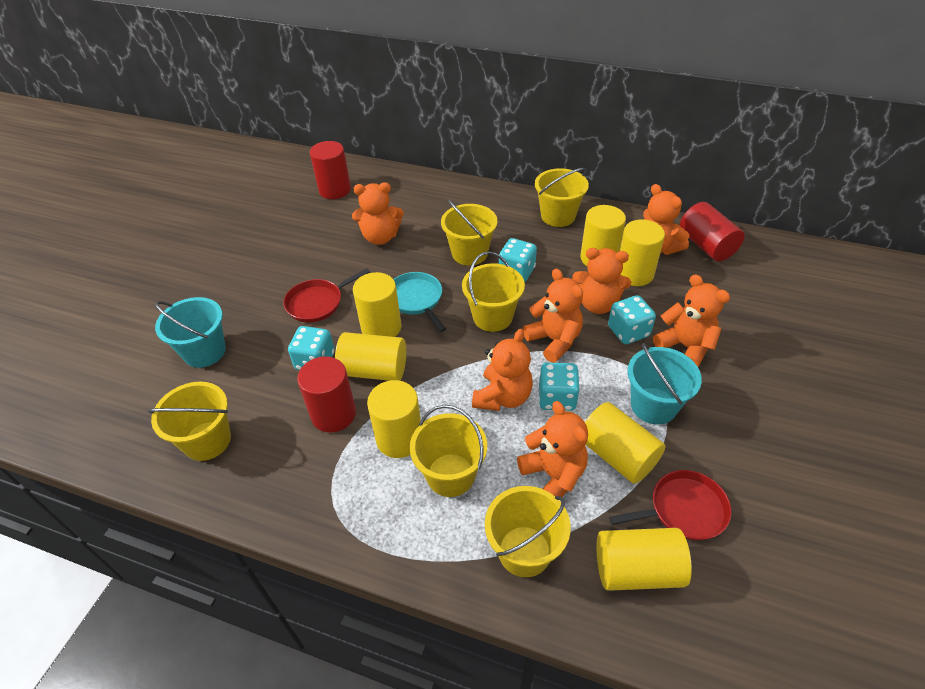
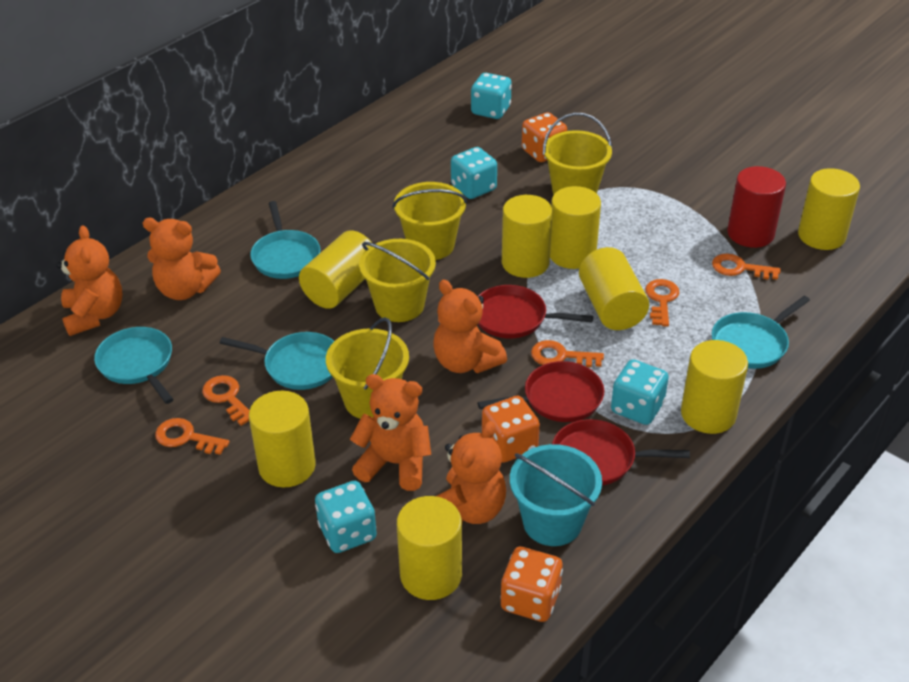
orange dice: 0 -> 3
orange key: 0 -> 5
orange teddy bear: 7 -> 5
red cylinder: 3 -> 1
red pan: 2 -> 3
turquoise bucket: 2 -> 1
turquoise pan: 1 -> 4
yellow bucket: 6 -> 4
yellow cylinder: 7 -> 8

